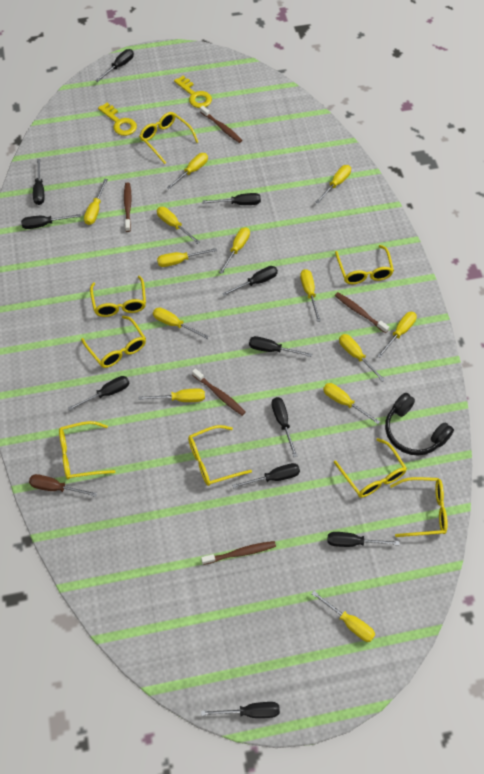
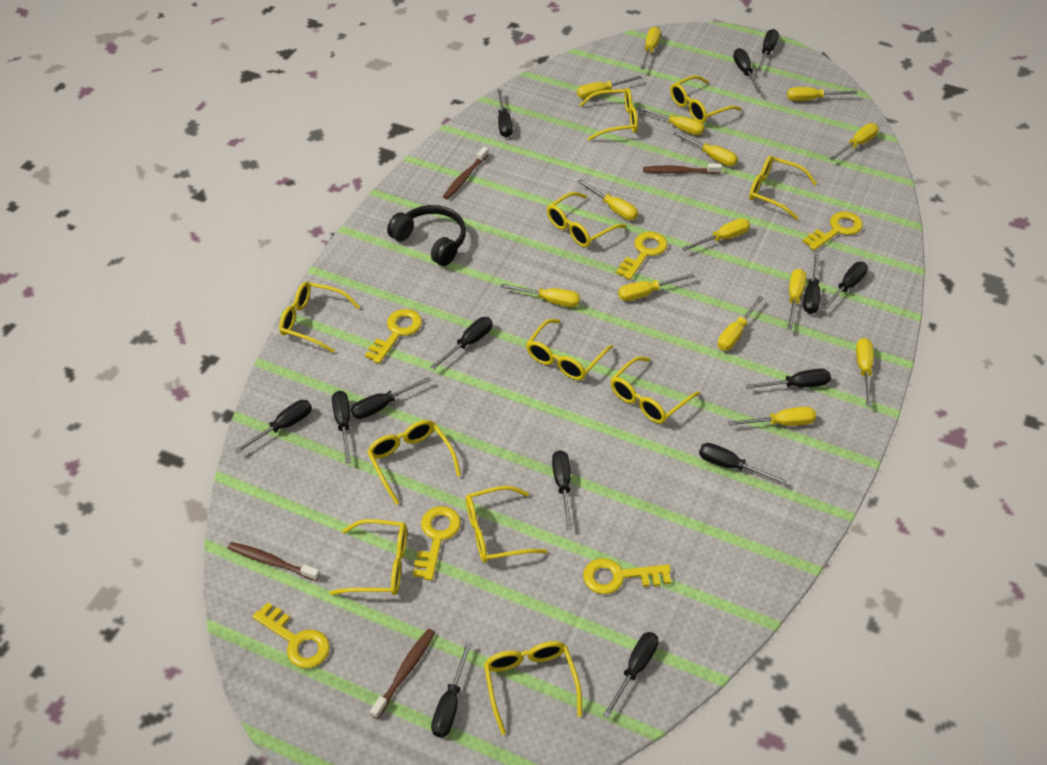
black screwdriver: 11 -> 14
brown screwdriver: 1 -> 0
brown toothbrush: 5 -> 4
yellow glasses: 8 -> 11
yellow key: 2 -> 6
yellow screwdriver: 13 -> 14

